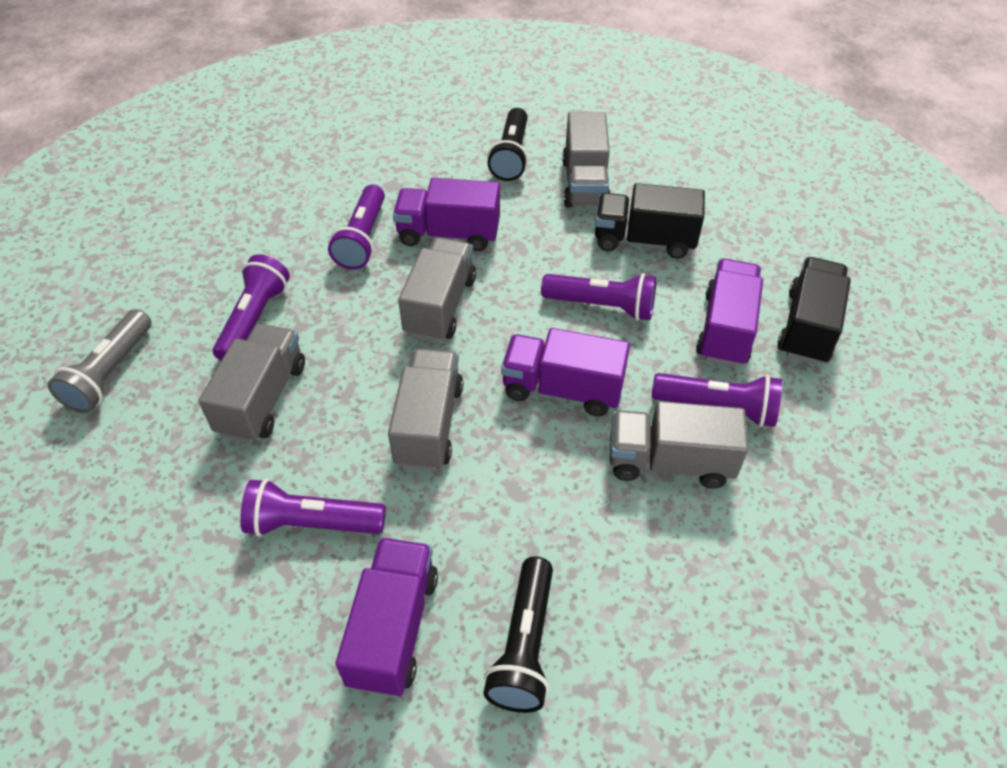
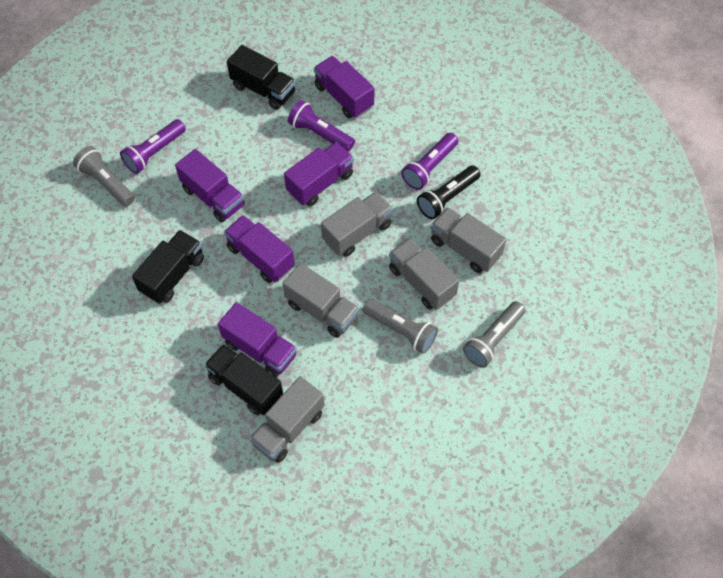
black flashlight: 2 -> 1
black truck: 2 -> 3
grey flashlight: 1 -> 3
purple flashlight: 5 -> 3
purple truck: 4 -> 5

